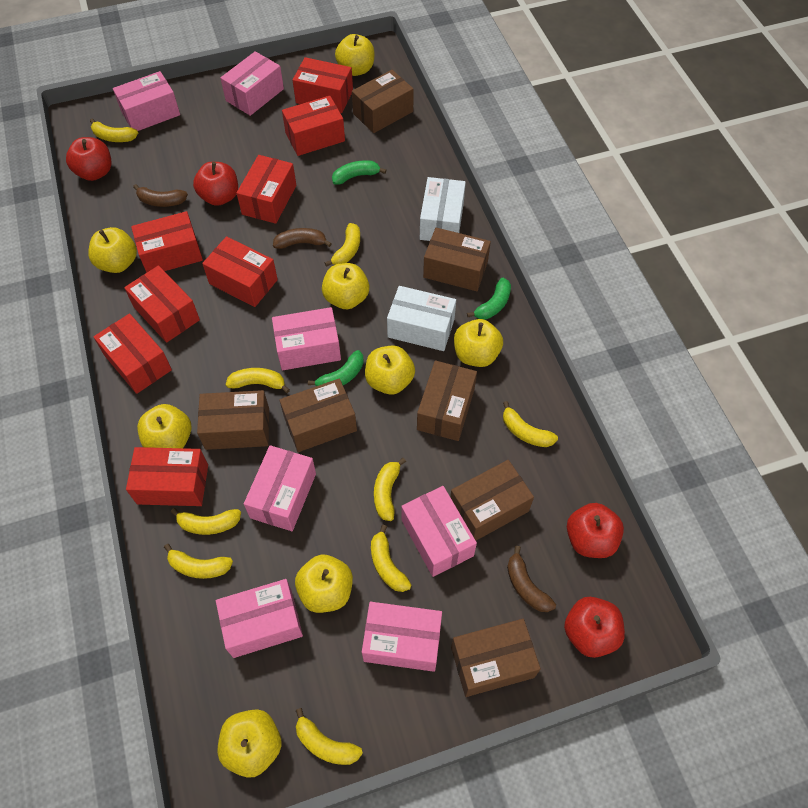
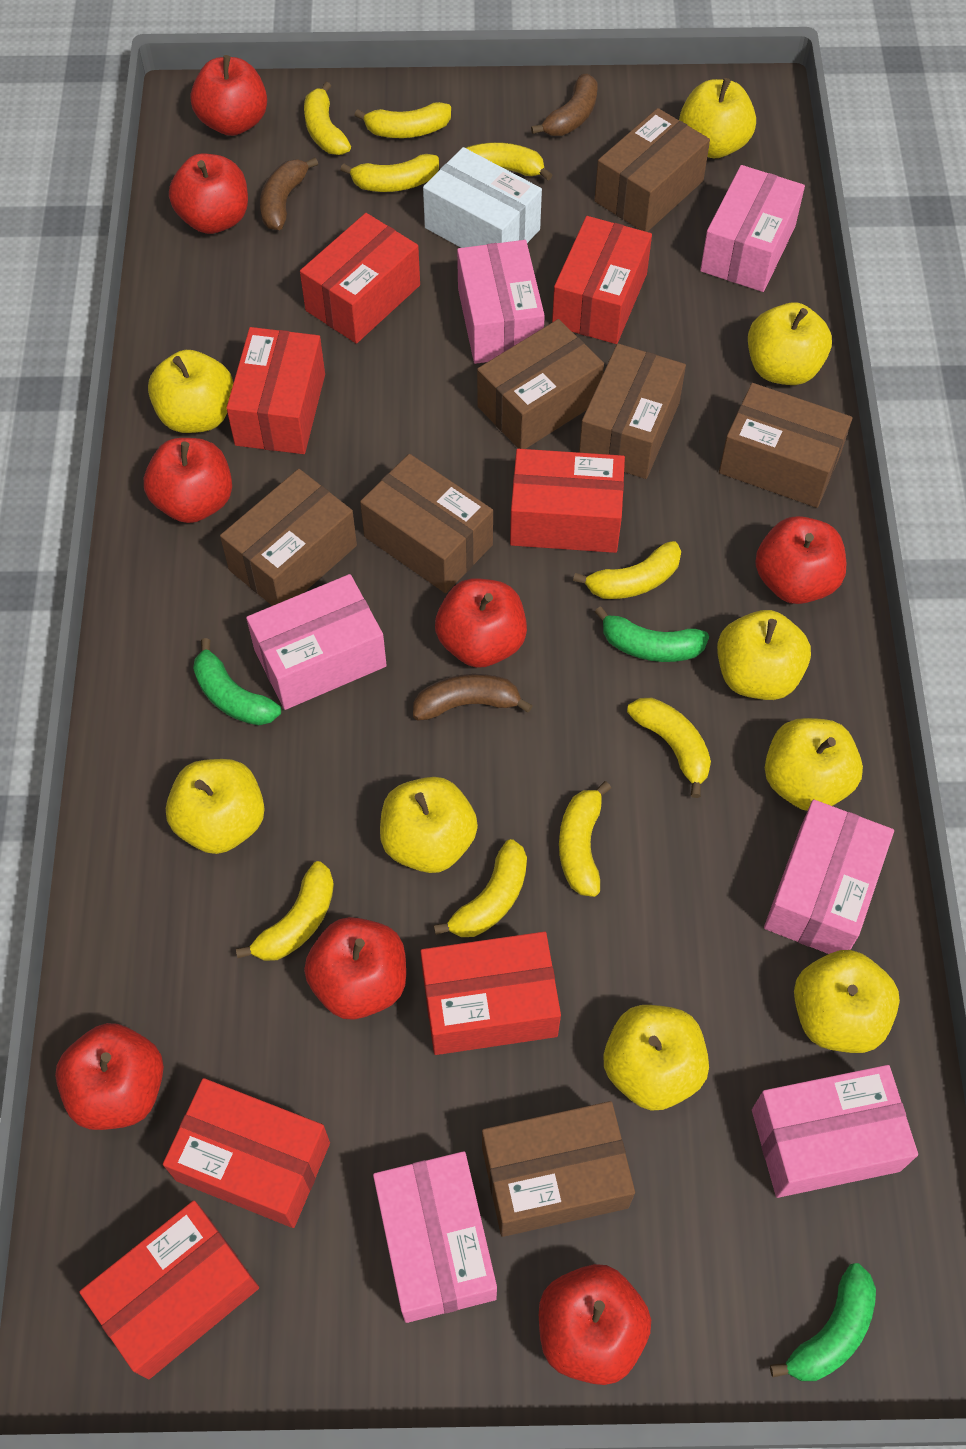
pink box: 7 -> 6
red apple: 4 -> 8
red box: 8 -> 7
white box: 2 -> 1
yellow apple: 8 -> 9

